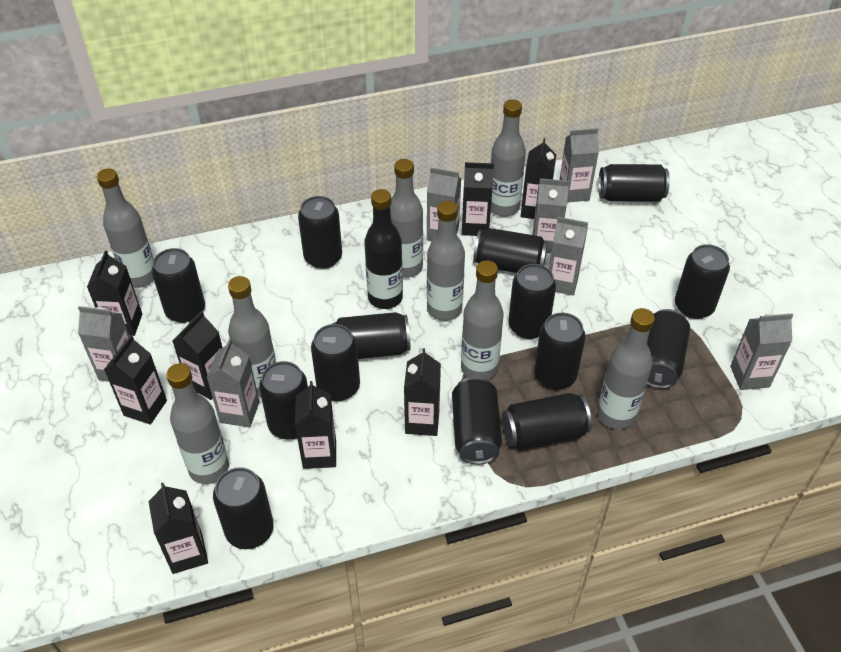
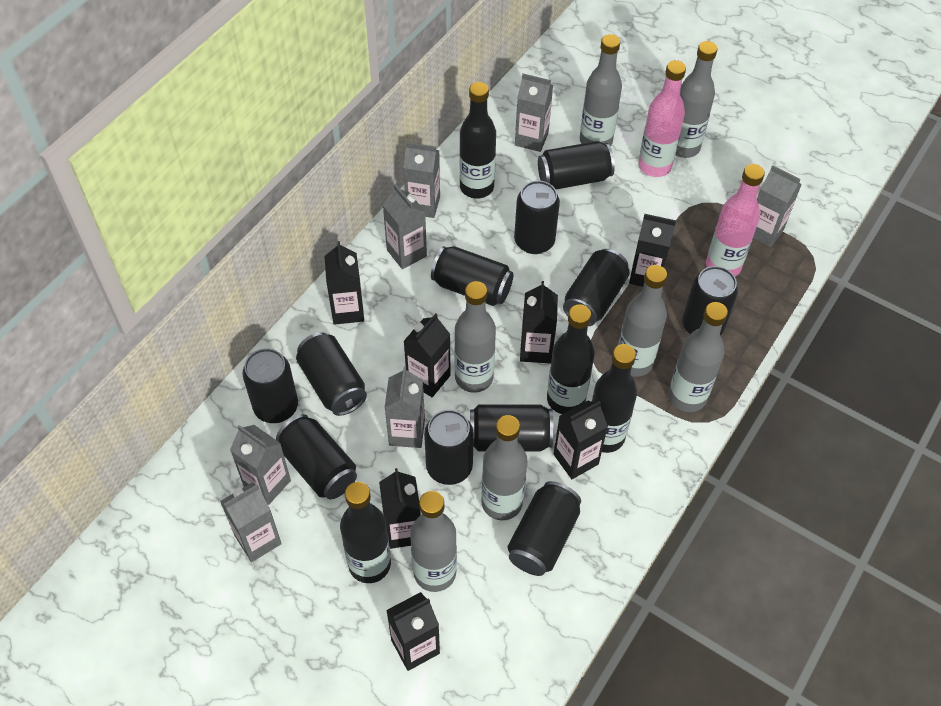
black bottle: 1 -> 4
black can: 14 -> 11
black carton: 8 -> 7
grey bottle: 8 -> 7
pink bottle: 0 -> 2

